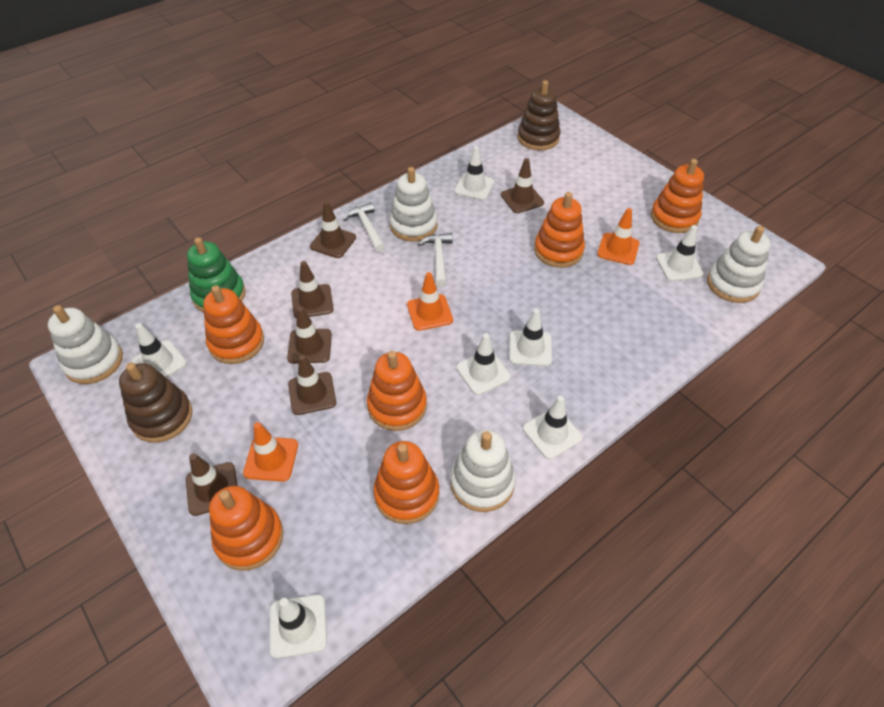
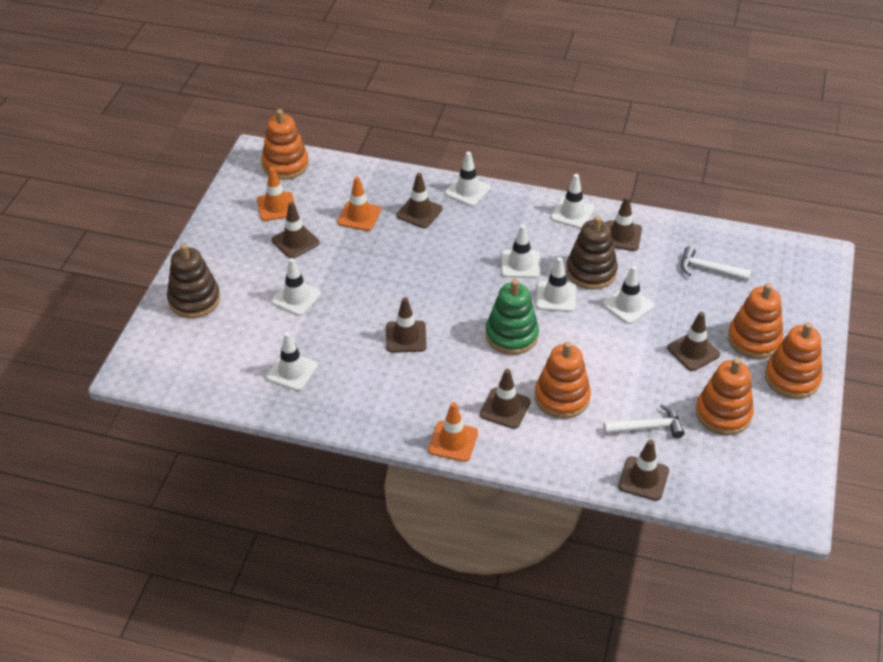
brown traffic cone: 6 -> 7
orange stacking toy: 6 -> 5
white stacking toy: 4 -> 0

